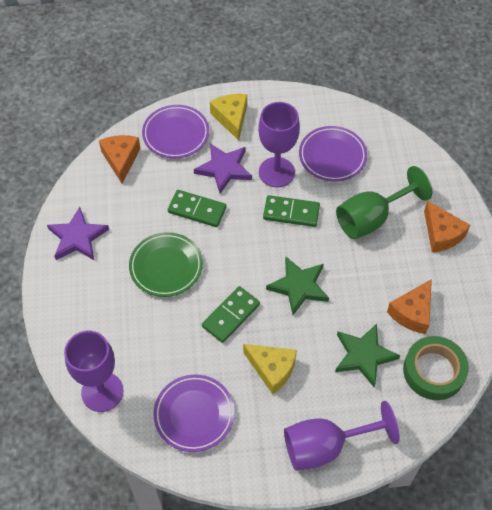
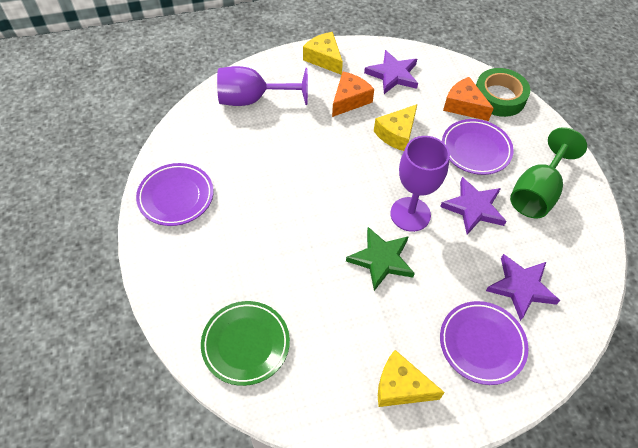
green domino: 3 -> 0
green star: 2 -> 1
orange cheese: 3 -> 2
purple goblet: 3 -> 2
purple star: 2 -> 3
yellow cheese: 2 -> 3

